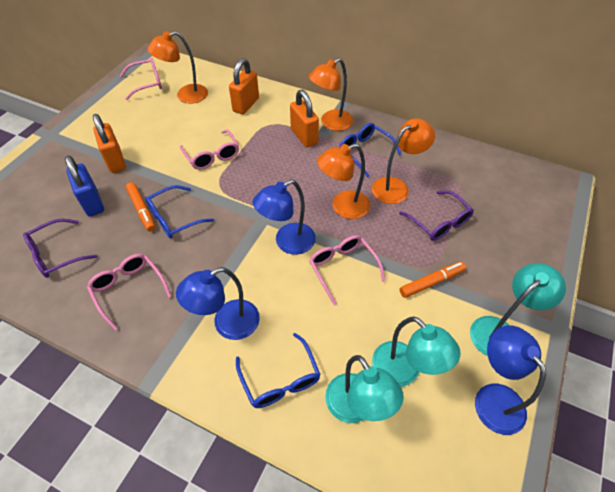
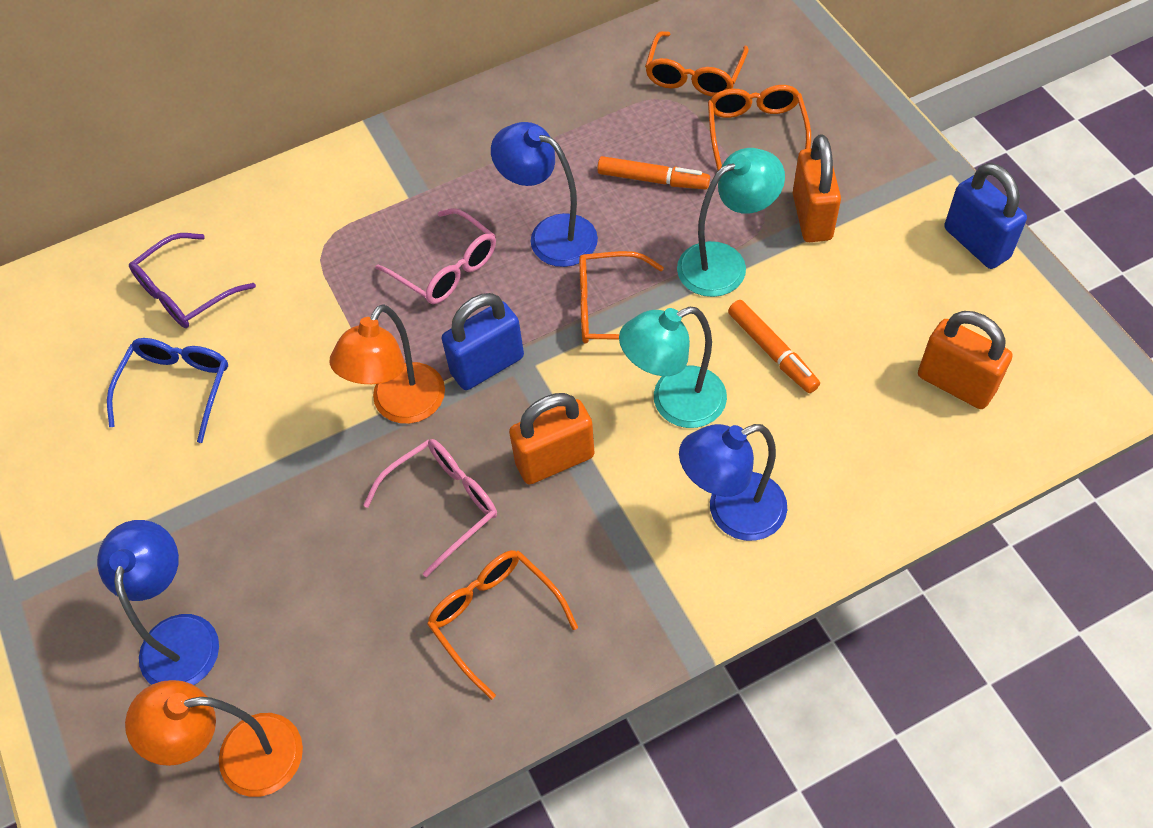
blue glasses: 3 -> 1
blue padlock: 1 -> 2
orange glasses: 0 -> 4
orange lamp: 4 -> 2
pink glasses: 4 -> 2
purple glasses: 2 -> 1
turquoise lamp: 3 -> 2

